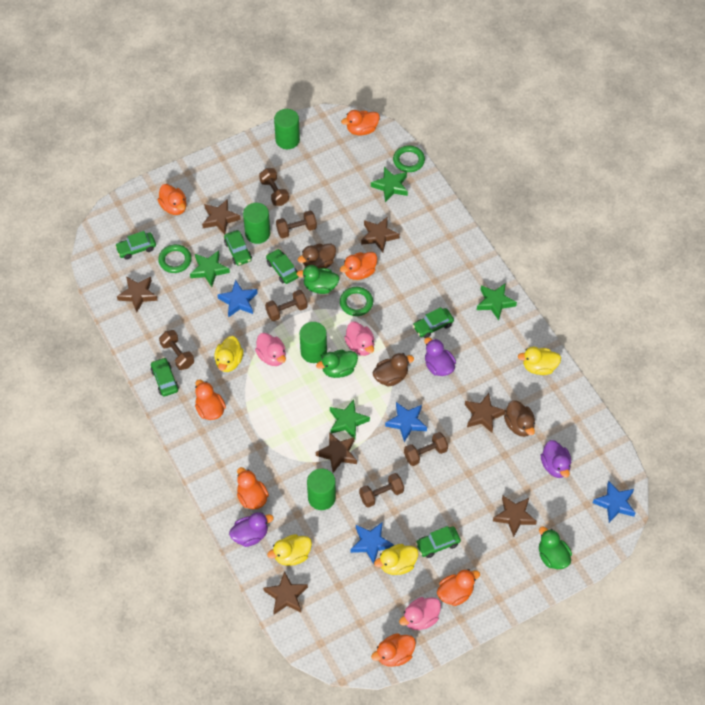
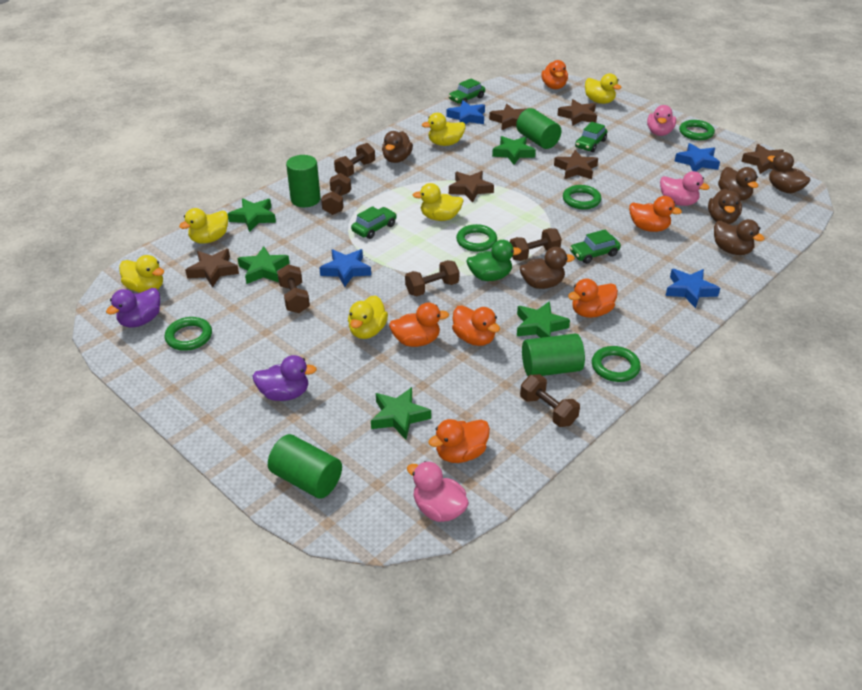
brown duck: 3 -> 6
brown star: 7 -> 6
green car: 6 -> 4
green duck: 3 -> 1
green ring: 3 -> 5
green star: 4 -> 5
orange duck: 7 -> 6
purple duck: 3 -> 2
yellow duck: 4 -> 6

